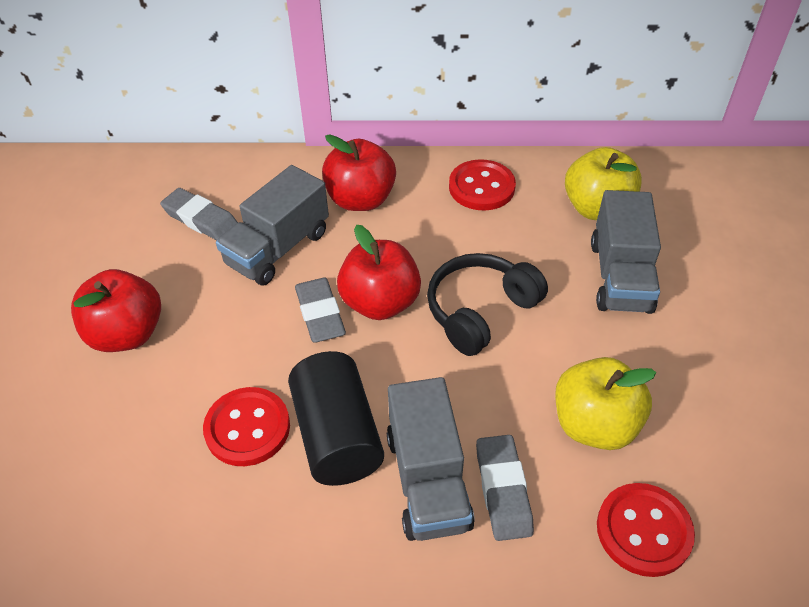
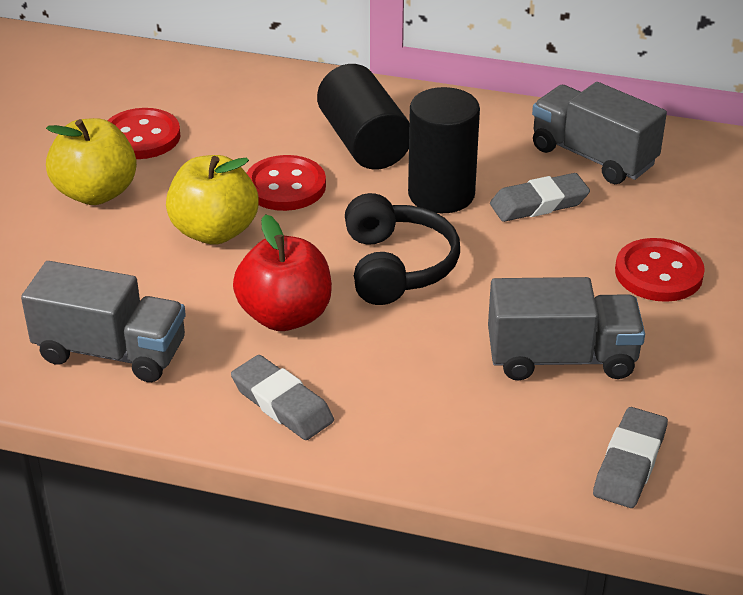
black cylinder: 1 -> 2
red apple: 3 -> 1

